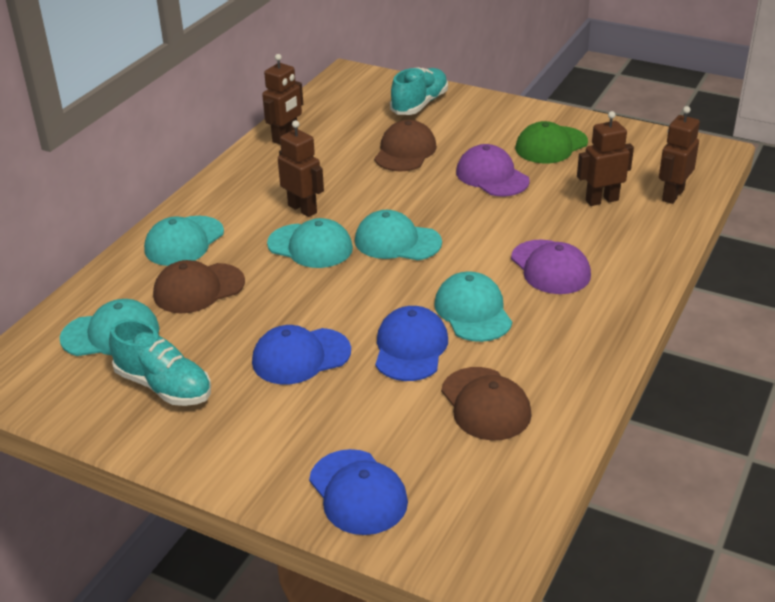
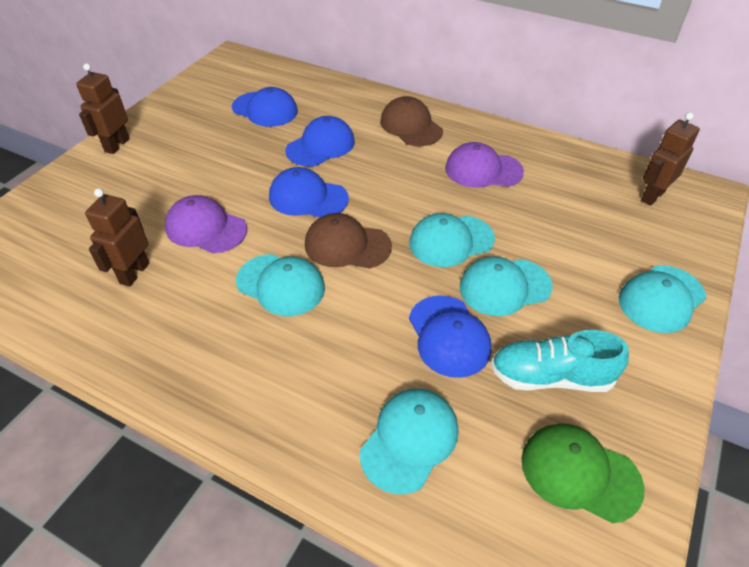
blue cap: 3 -> 4
brown cap: 3 -> 2
brown robot: 4 -> 3
turquoise shoe: 2 -> 1

